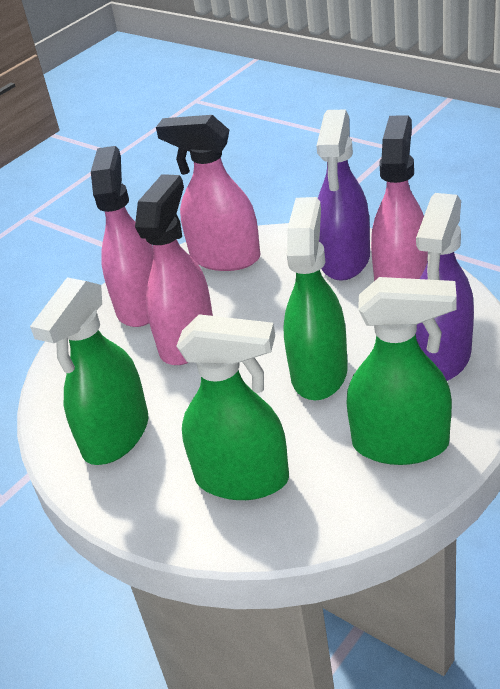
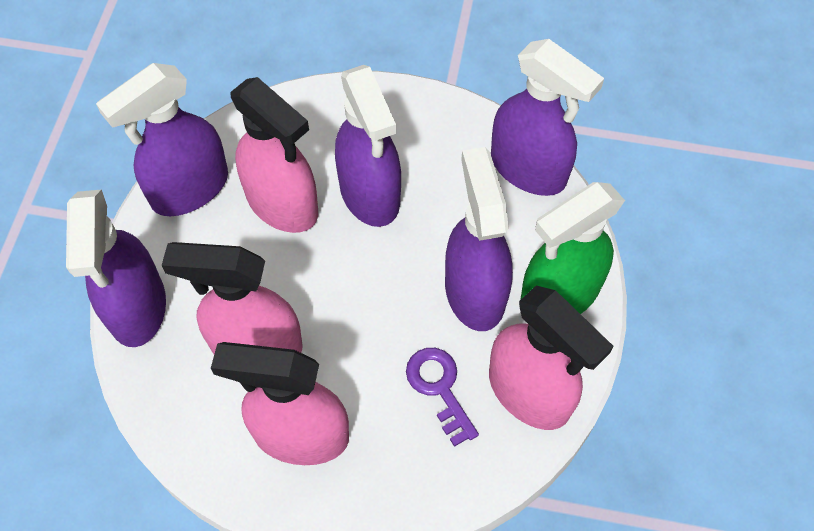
green spray bottle: 4 -> 1
purple key: 0 -> 1
purple spray bottle: 2 -> 5

